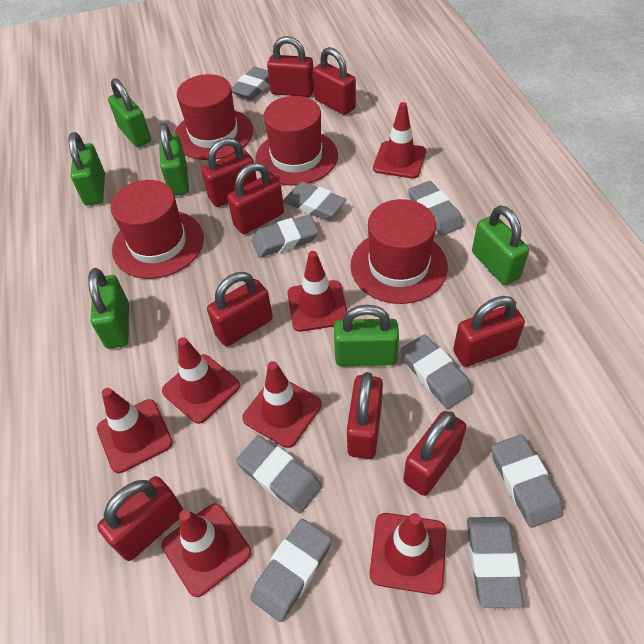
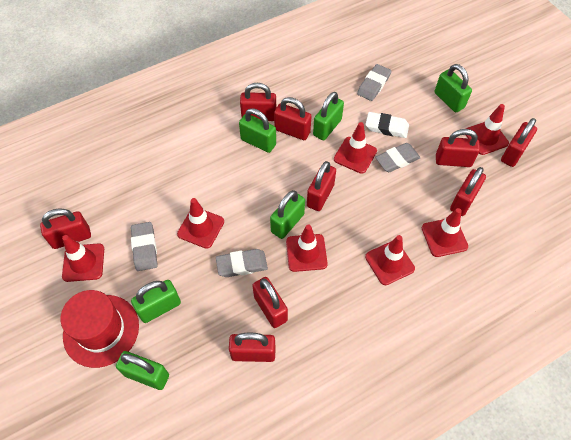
grey eraser: 9 -> 4
red hat: 4 -> 1
white eraser: 0 -> 1

